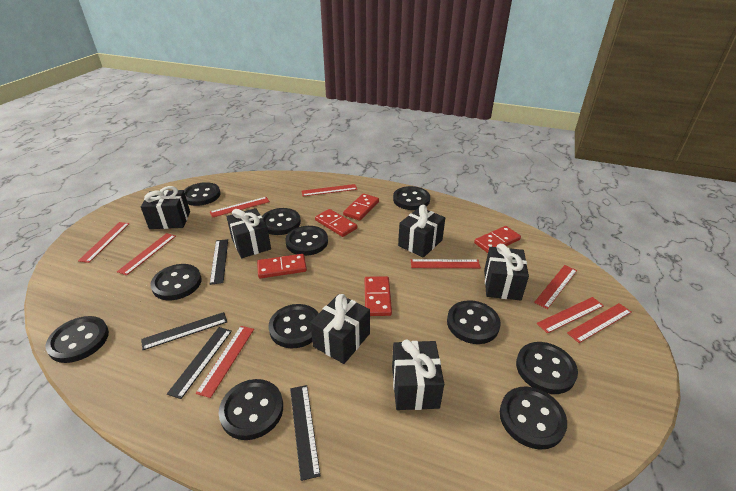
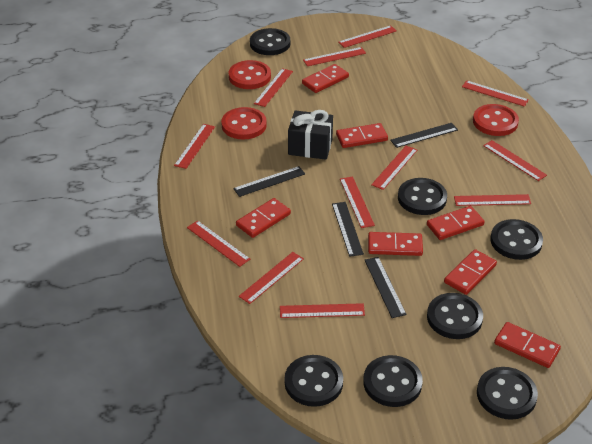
black button: 11 -> 7
black gift: 6 -> 1
red button: 0 -> 3
red domino: 5 -> 7
red ruler: 9 -> 12

